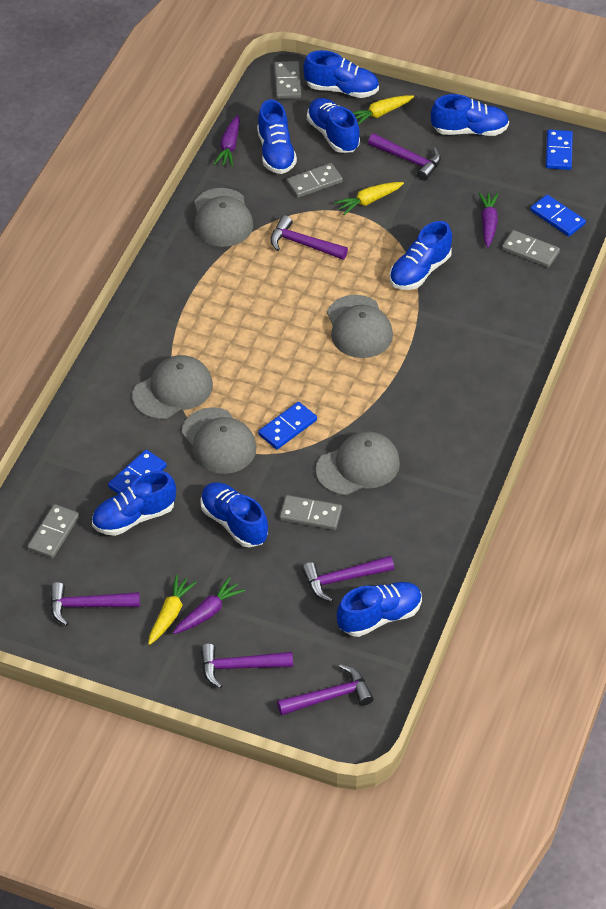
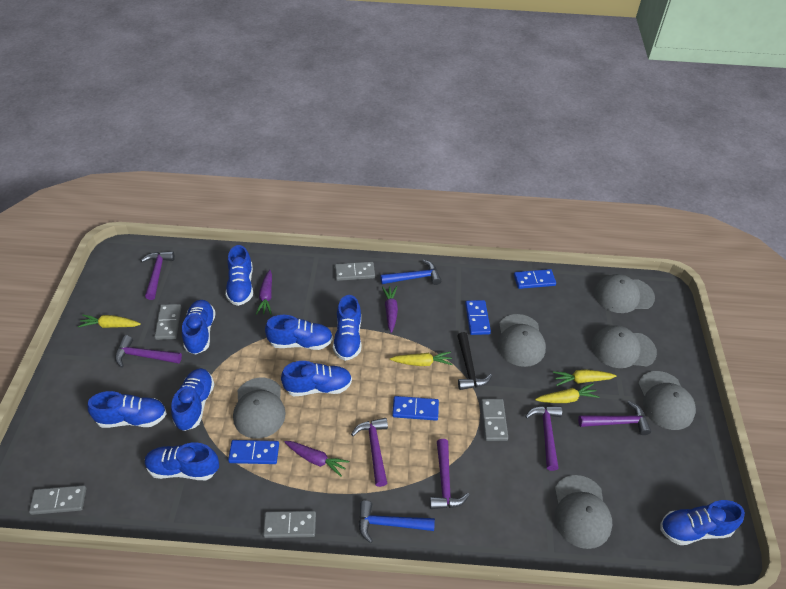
black hammer: 0 -> 1
blue hammer: 0 -> 2
blue shoe: 8 -> 9
grey cap: 5 -> 6
yellow carrot: 3 -> 4

